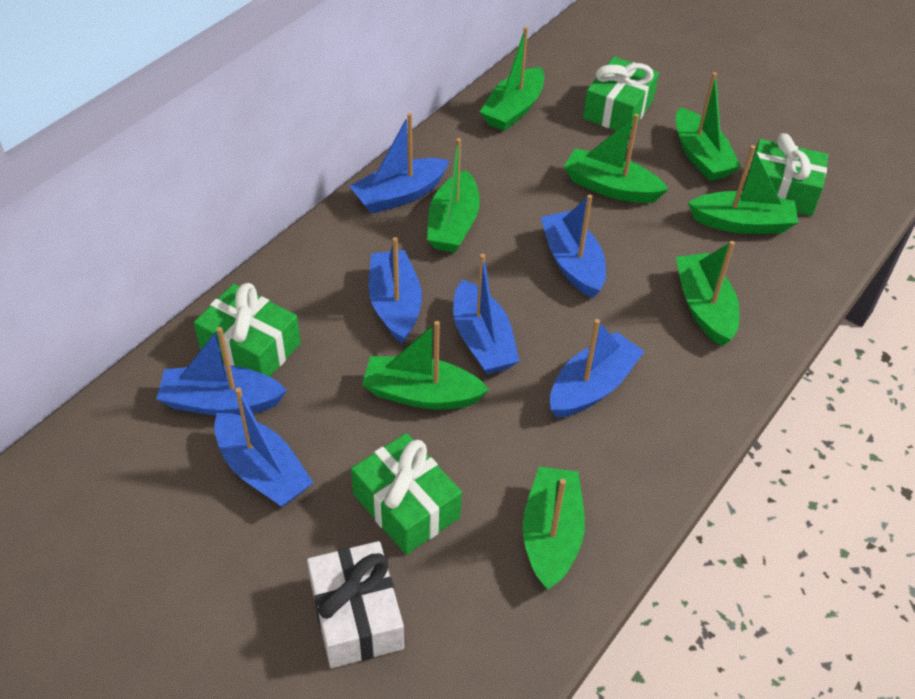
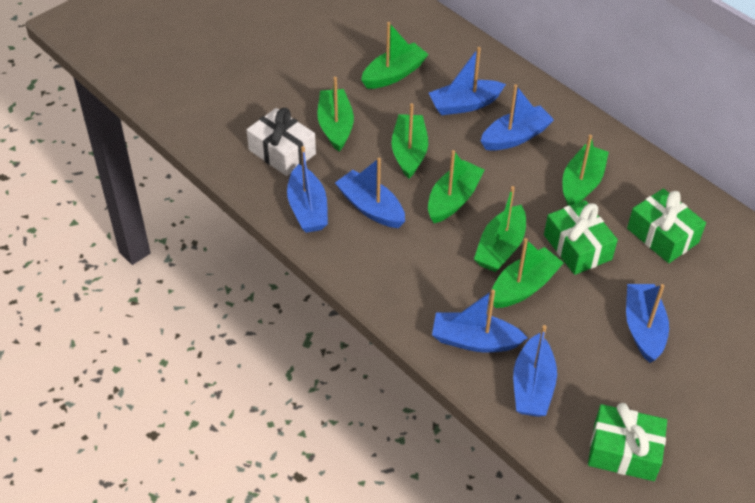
green boat: 8 -> 7
green gift: 4 -> 3

